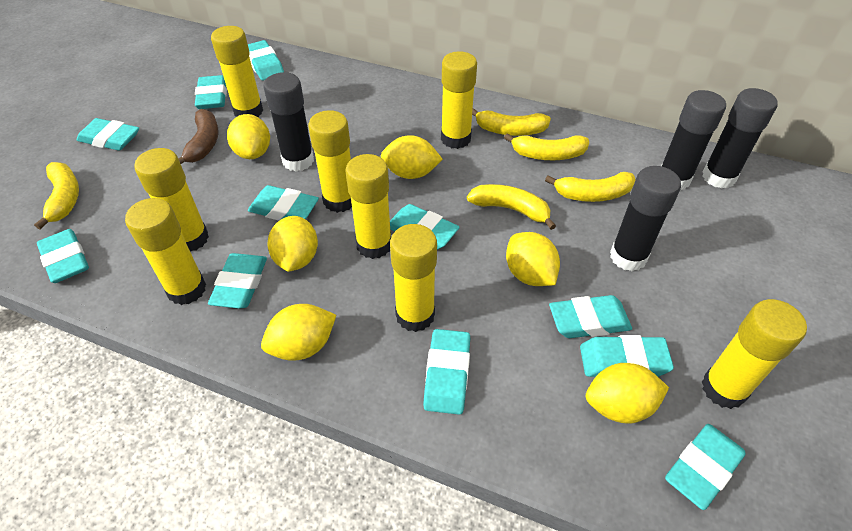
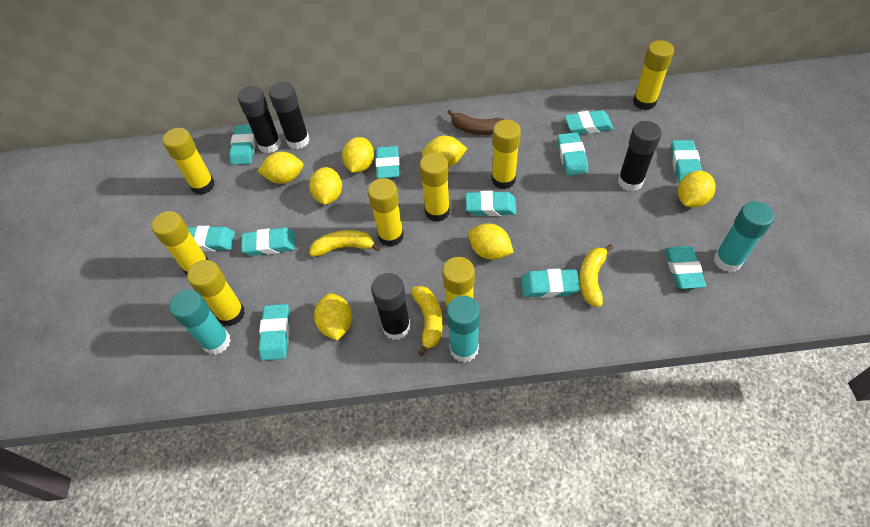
turquoise glue stick: 0 -> 3
yellow banana: 5 -> 3
yellow lemon: 6 -> 7

